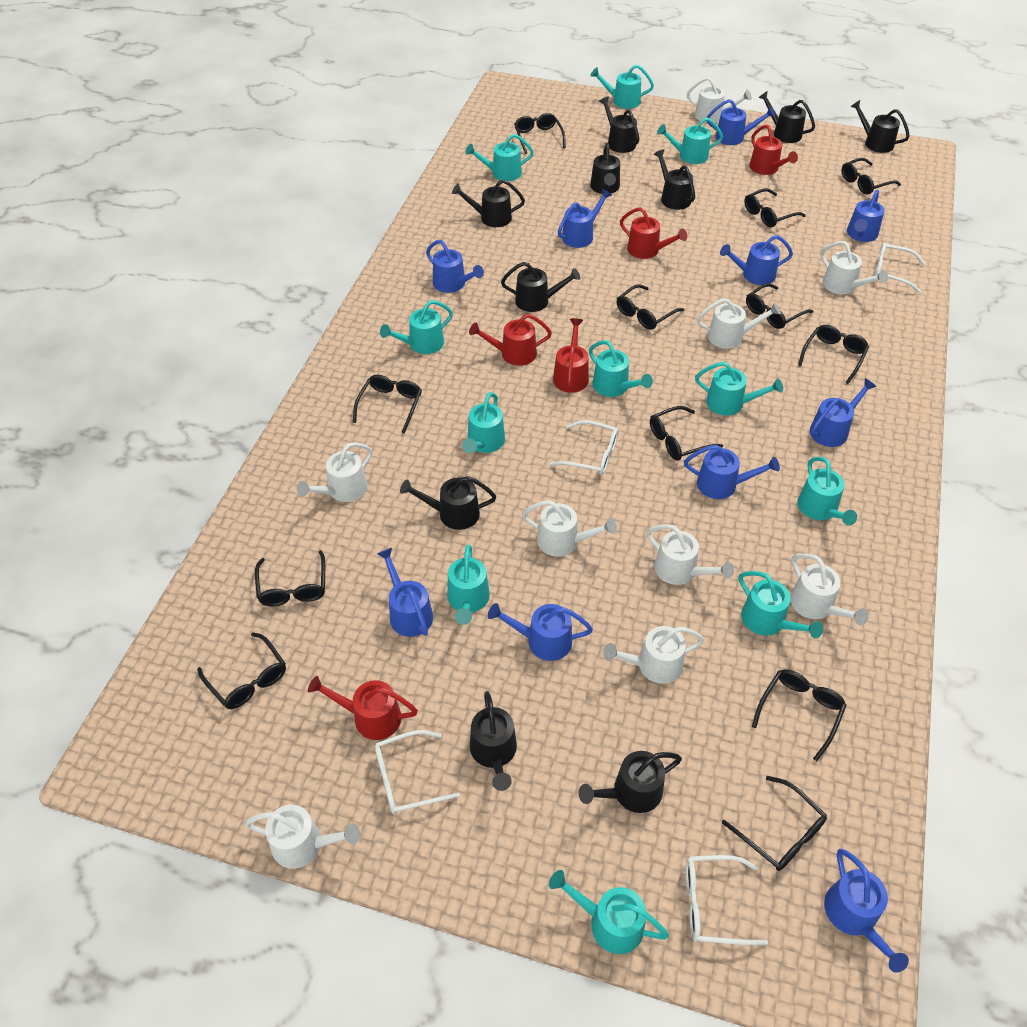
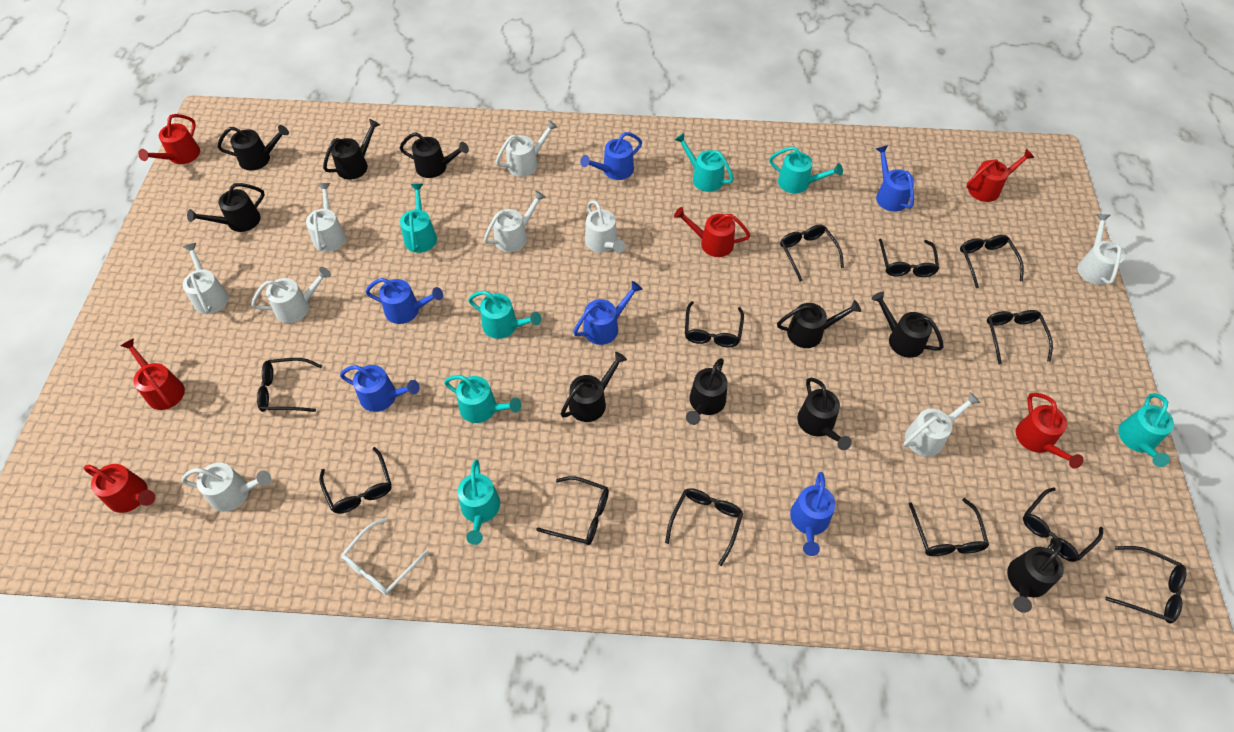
blue watering can: 10 -> 6
red watering can: 5 -> 6
turquoise watering can: 11 -> 7
white glasses: 4 -> 1

